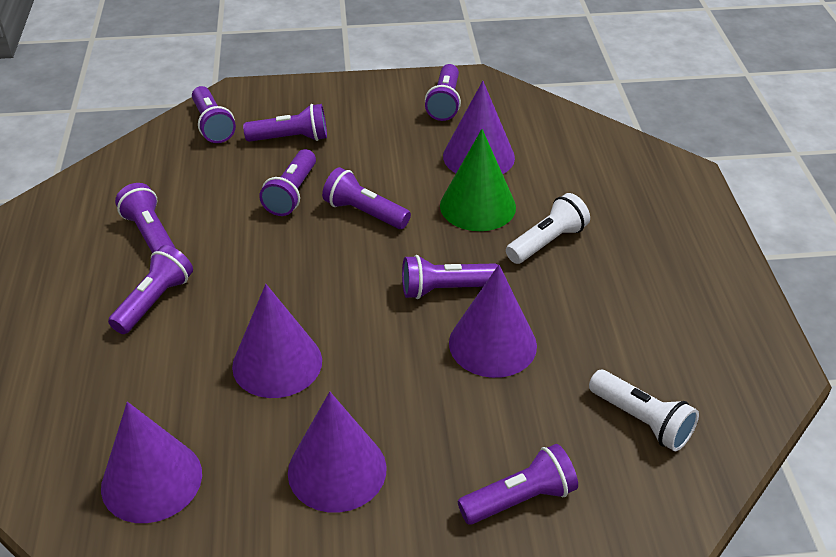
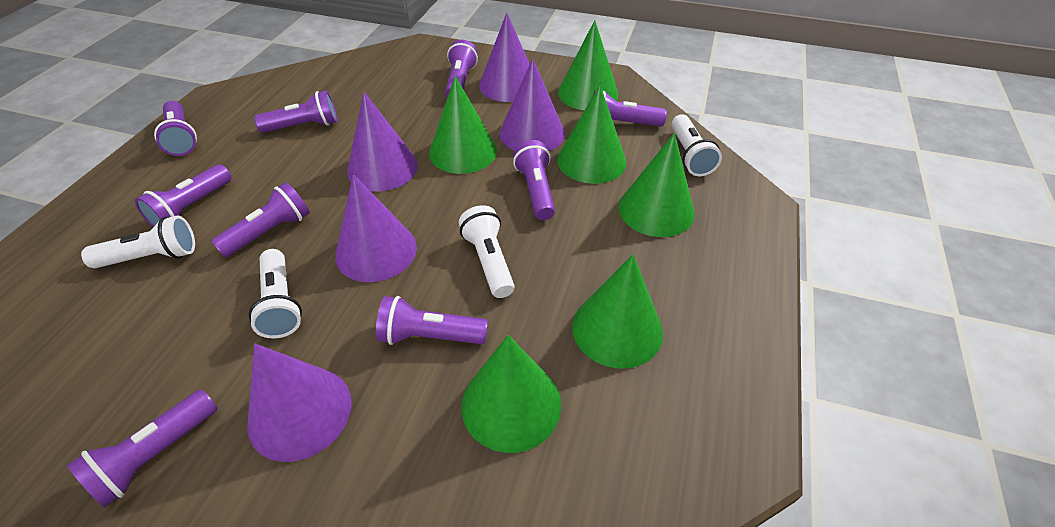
green cone: 1 -> 6
white flashlight: 2 -> 4

